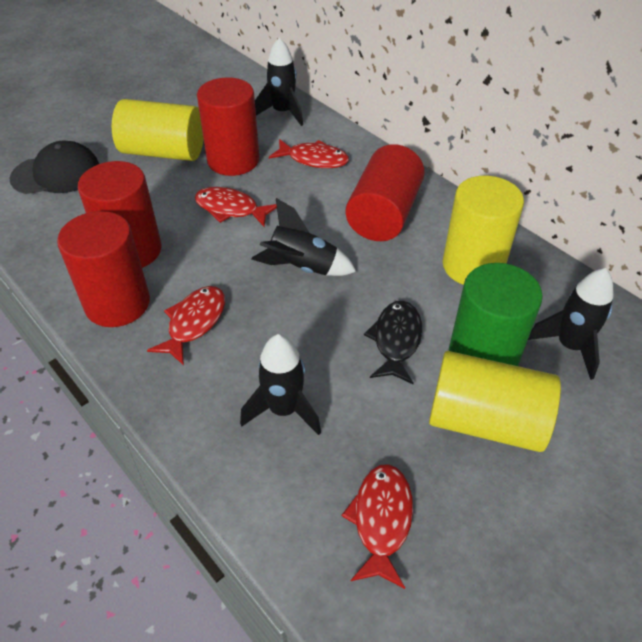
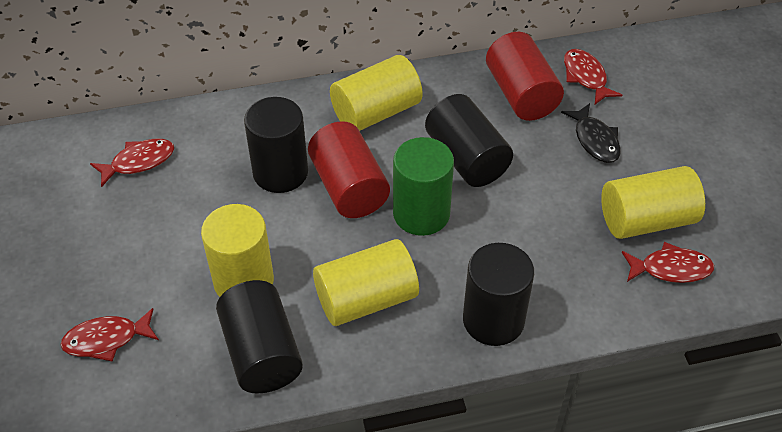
black cap: 1 -> 0
black cylinder: 0 -> 4
black rocket: 4 -> 0
red cylinder: 4 -> 2
yellow cylinder: 3 -> 4

